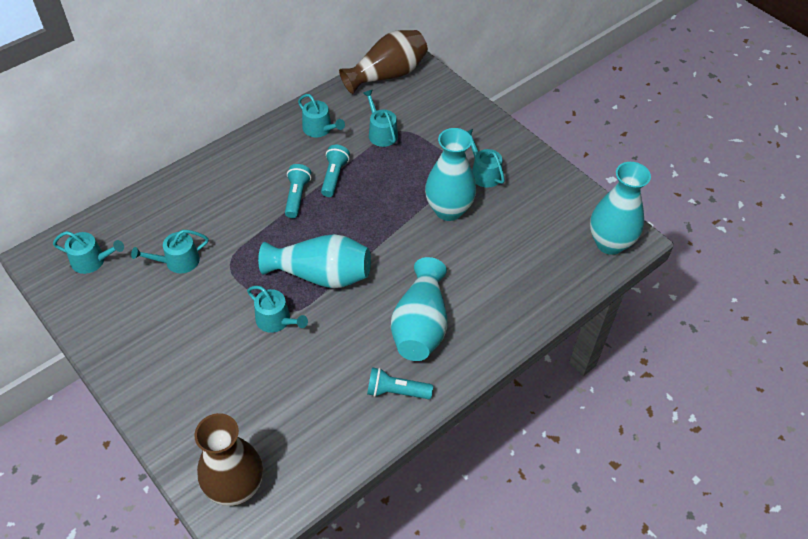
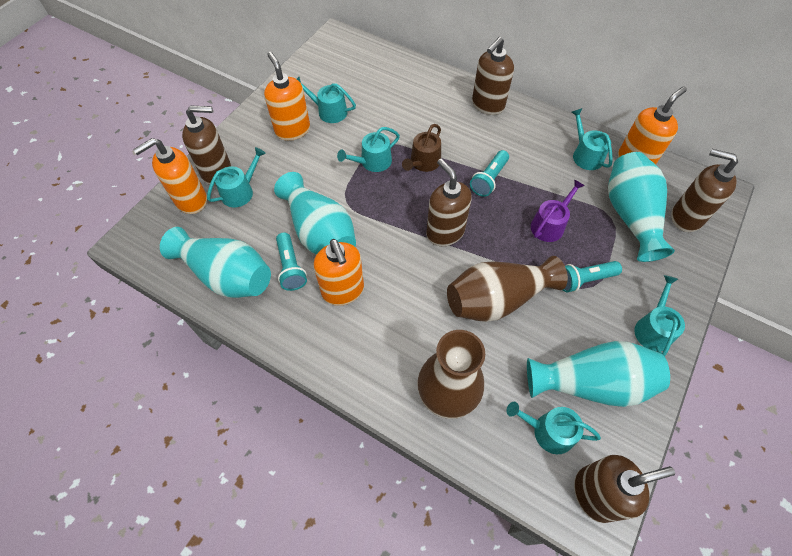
brown soap dispenser: 0 -> 5
brown watering can: 0 -> 1
orange soap dispenser: 0 -> 4
purple watering can: 0 -> 1

